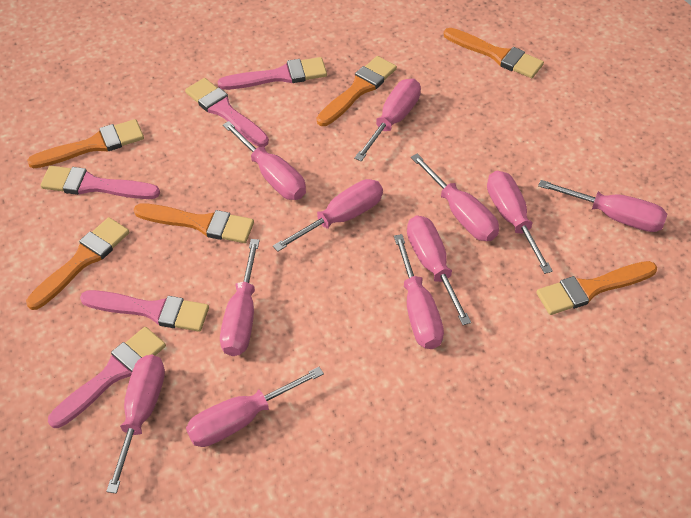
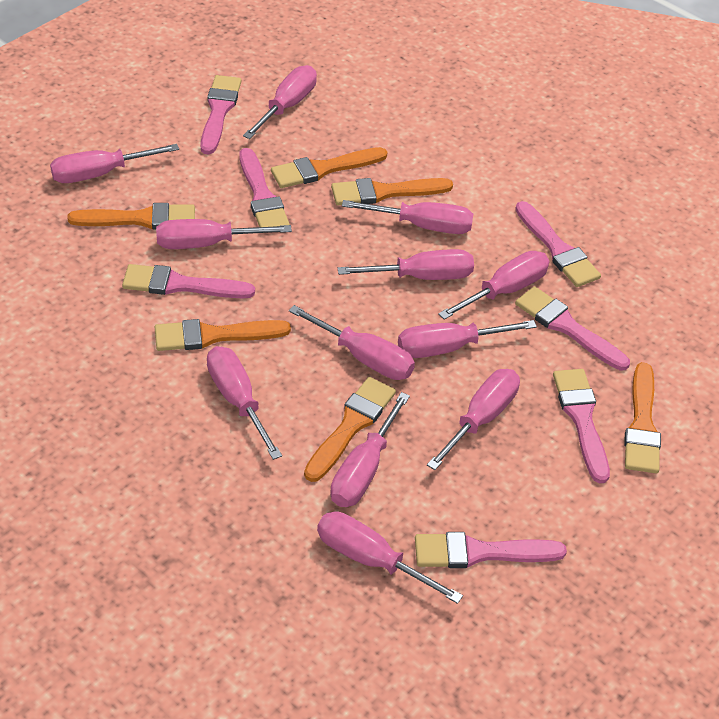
pink brush: 5 -> 7
pink screwdriver: 11 -> 12

